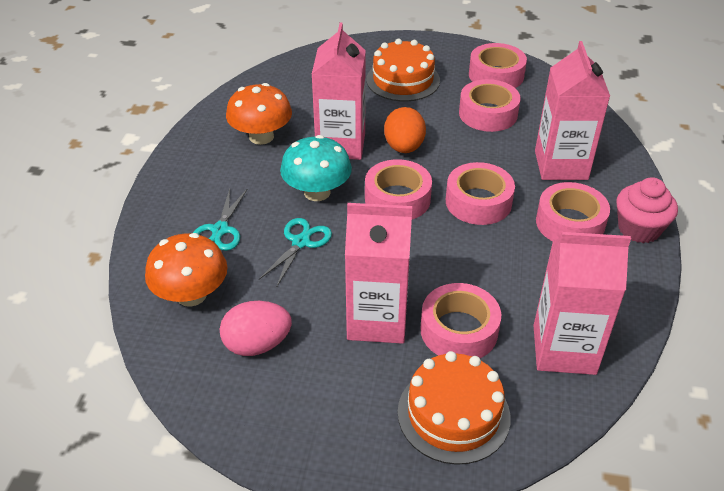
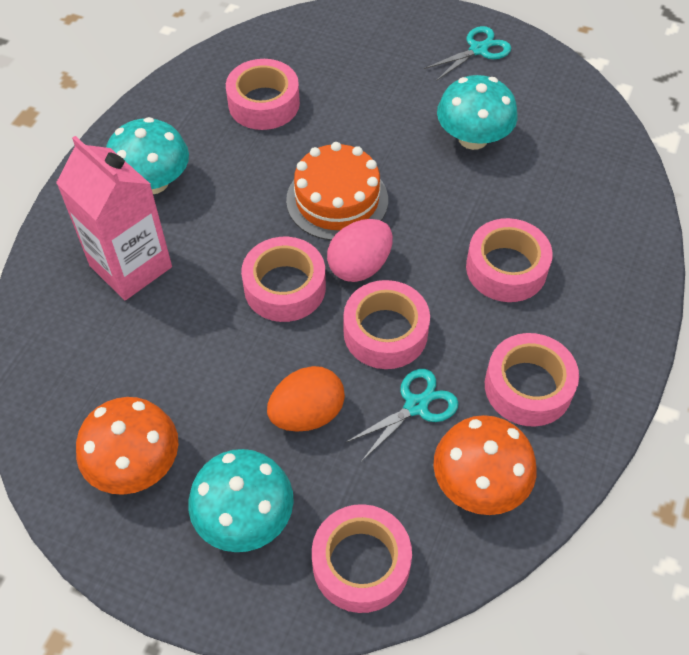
orange cake: 2 -> 1
pink carton: 4 -> 1
pink cupcake: 1 -> 0
turquoise mushroom: 1 -> 3

